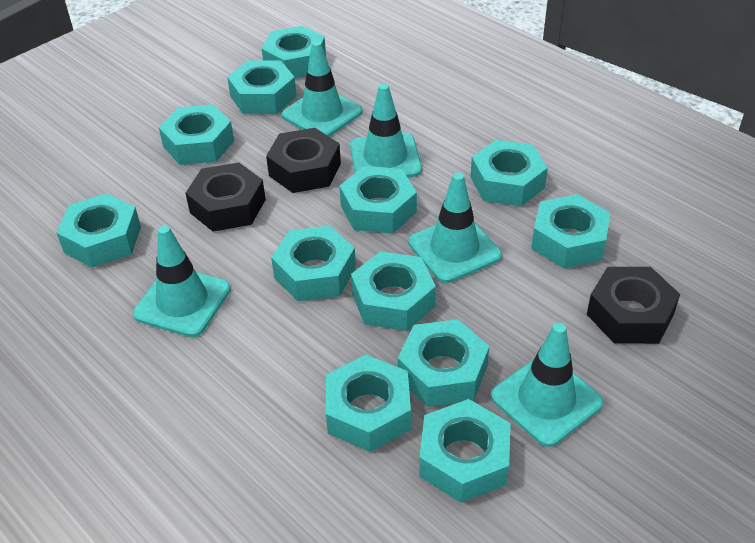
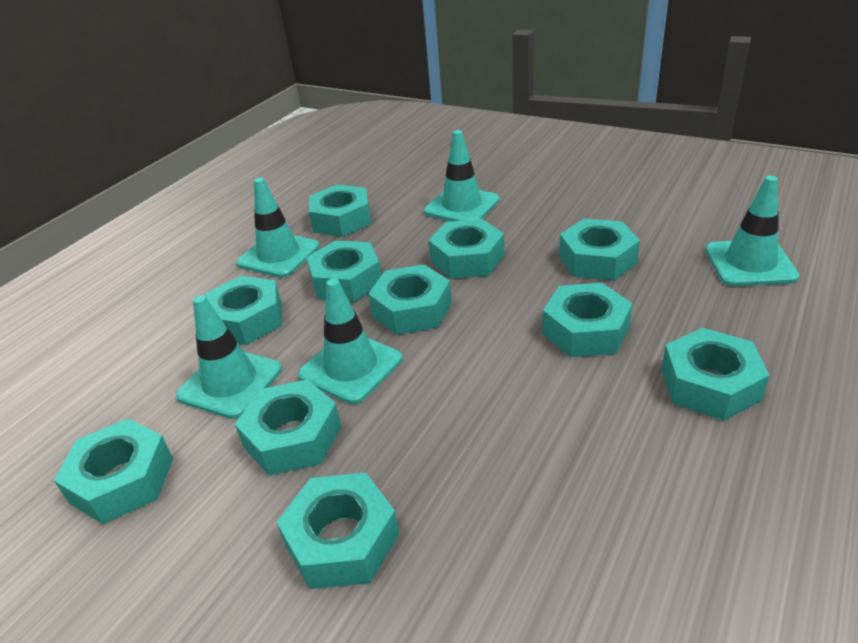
black nut: 3 -> 0
turquoise nut: 12 -> 11

